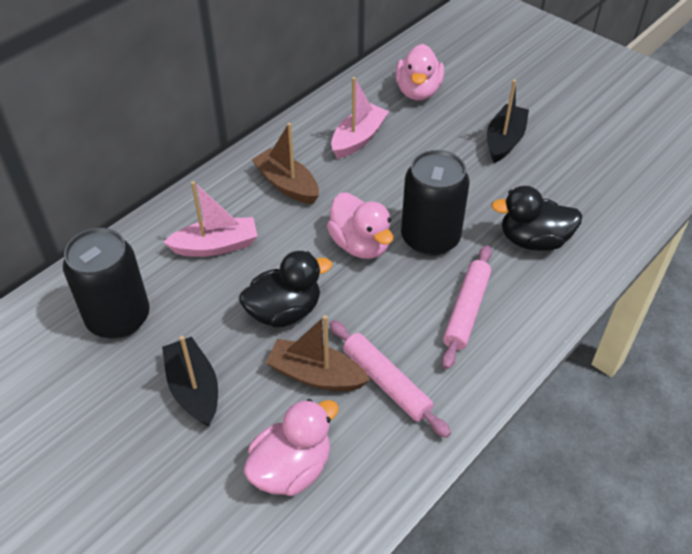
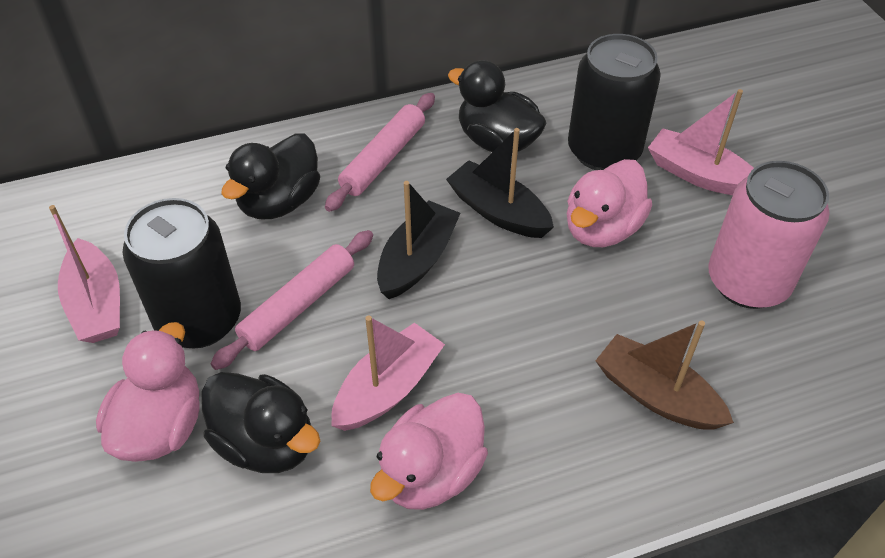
black duck: 2 -> 3
brown boat: 2 -> 1
pink boat: 2 -> 3
pink can: 0 -> 1

